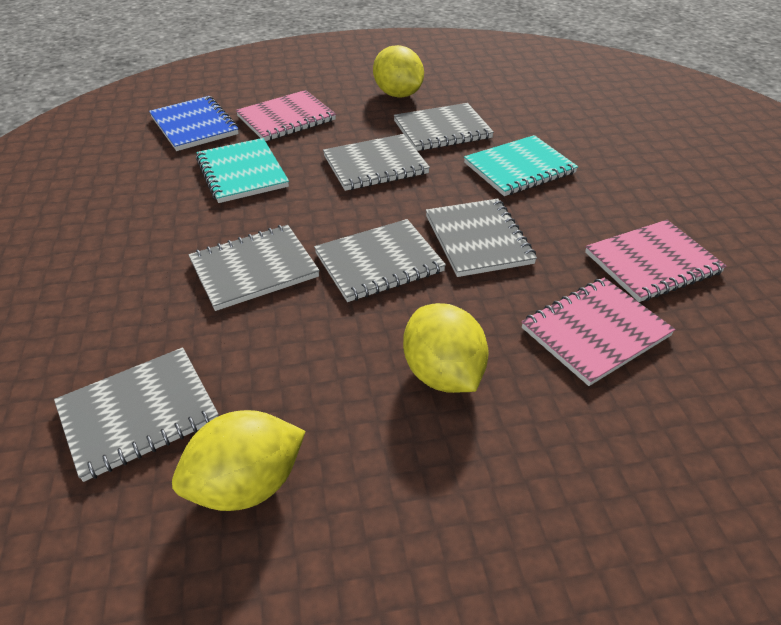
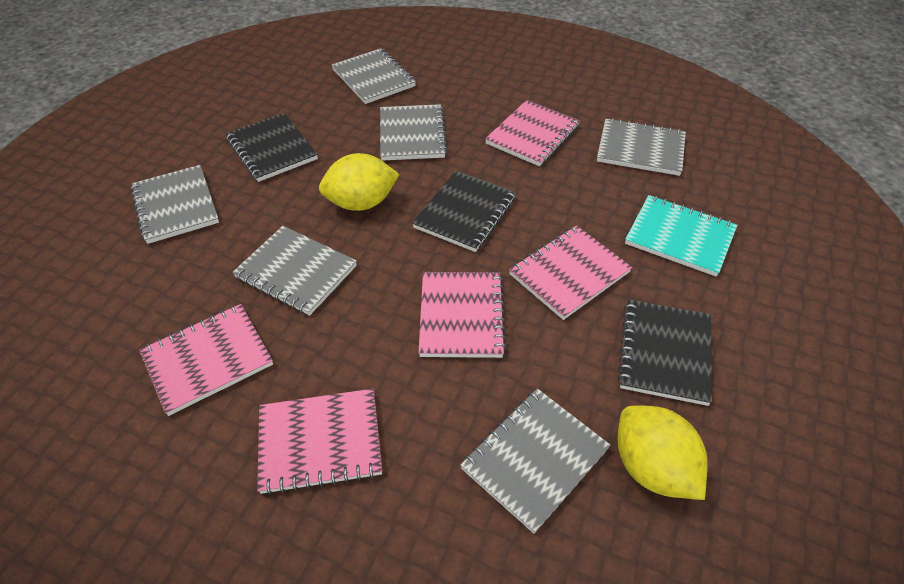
black notebook: 0 -> 3
blue notebook: 1 -> 0
pink notebook: 3 -> 5
turquoise notebook: 2 -> 1
yellow lemon: 3 -> 2

